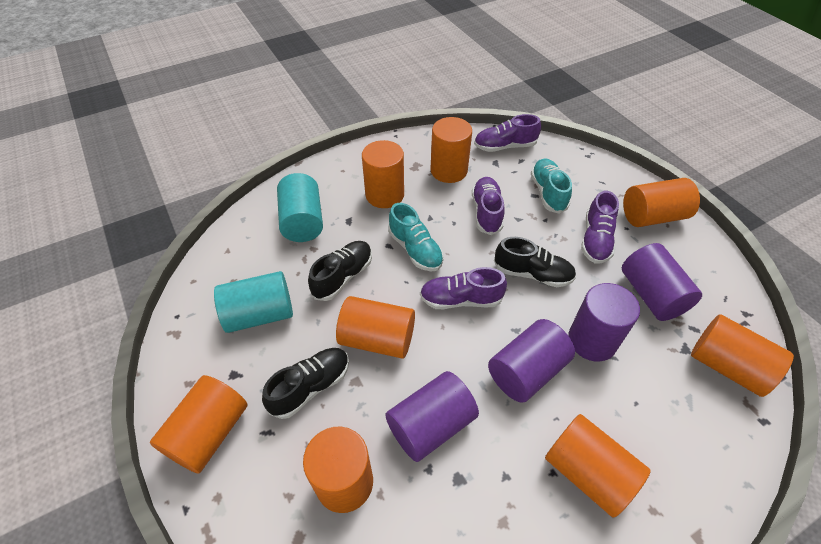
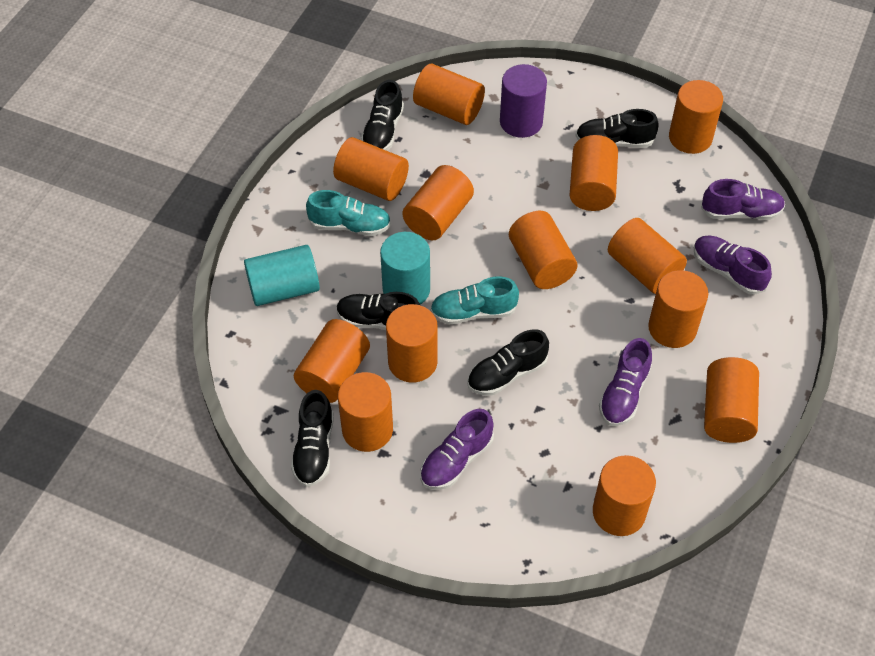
black shoe: 3 -> 5
orange cylinder: 8 -> 13
purple cylinder: 4 -> 1

